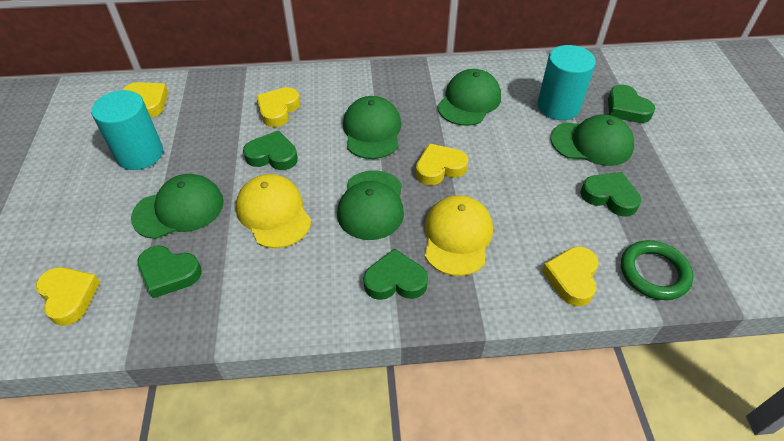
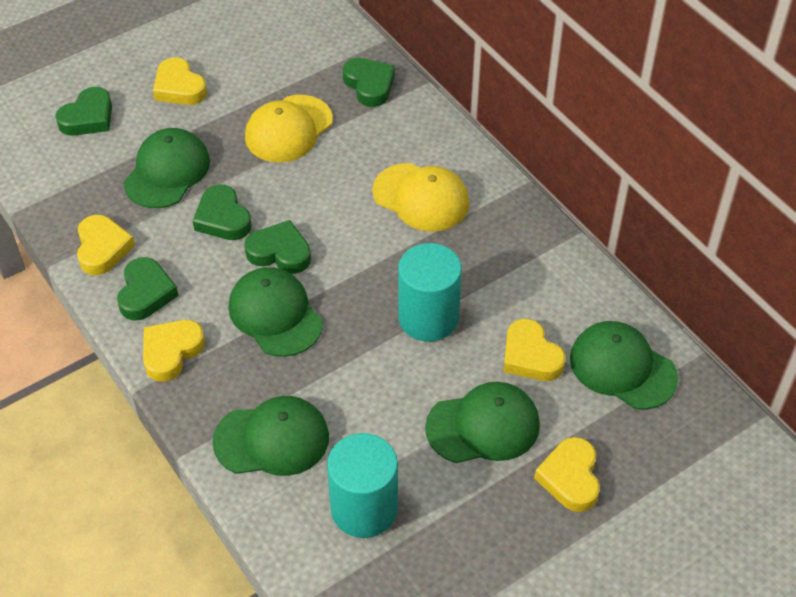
green ring: 1 -> 0

